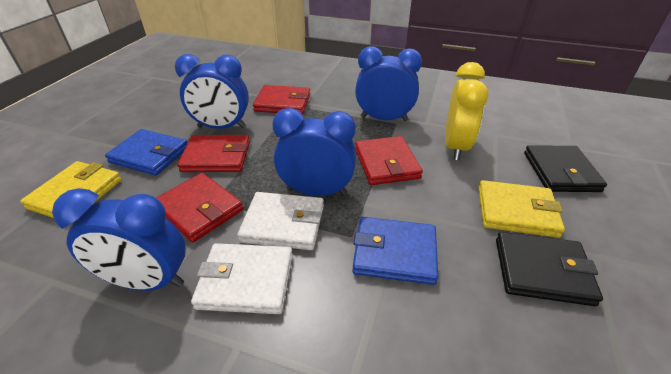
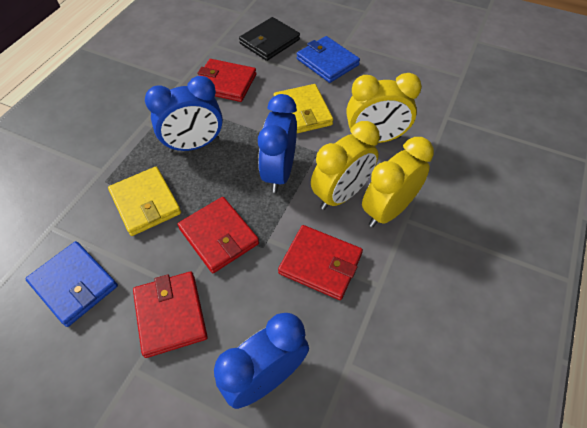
black wallet: 2 -> 1
blue clock: 4 -> 3
white wallet: 2 -> 0
yellow clock: 1 -> 3

